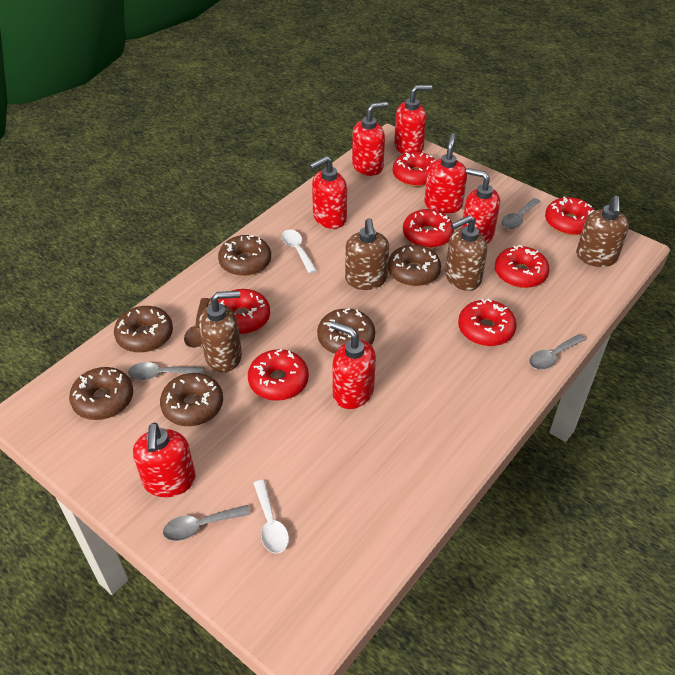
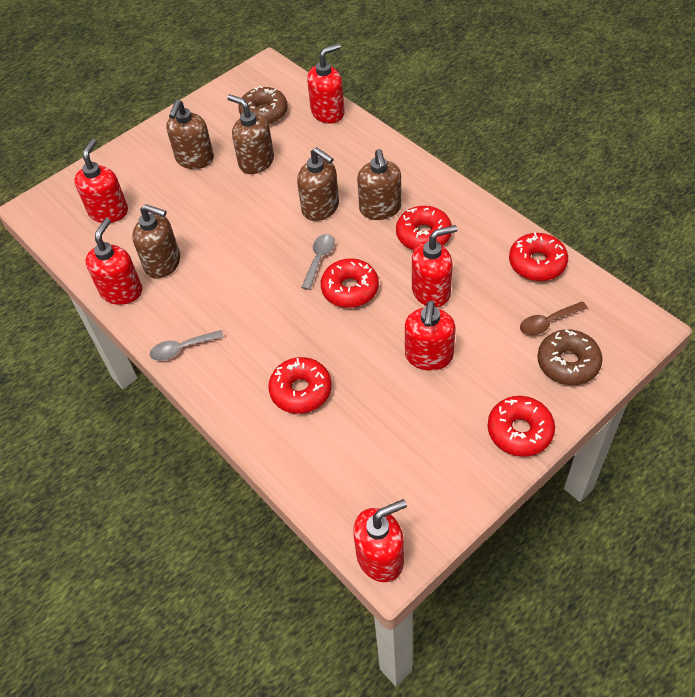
brown donut: 6 -> 2
brown soap dispenser: 4 -> 5
grey spoon: 4 -> 2
red donut: 7 -> 5
red soap dispenser: 7 -> 6
white spoon: 2 -> 0

